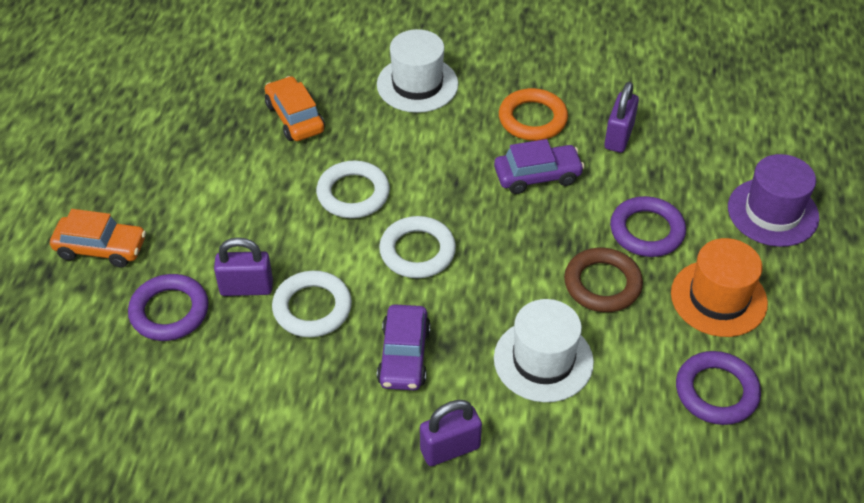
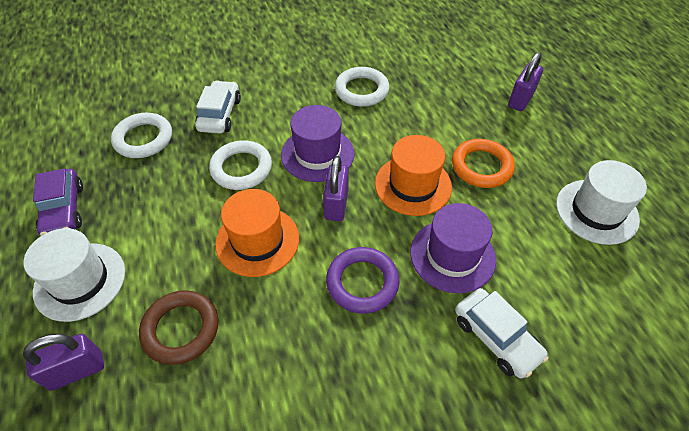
orange car: 2 -> 0
orange hat: 1 -> 2
purple car: 2 -> 1
purple hat: 1 -> 2
purple ring: 3 -> 1
white car: 0 -> 2

